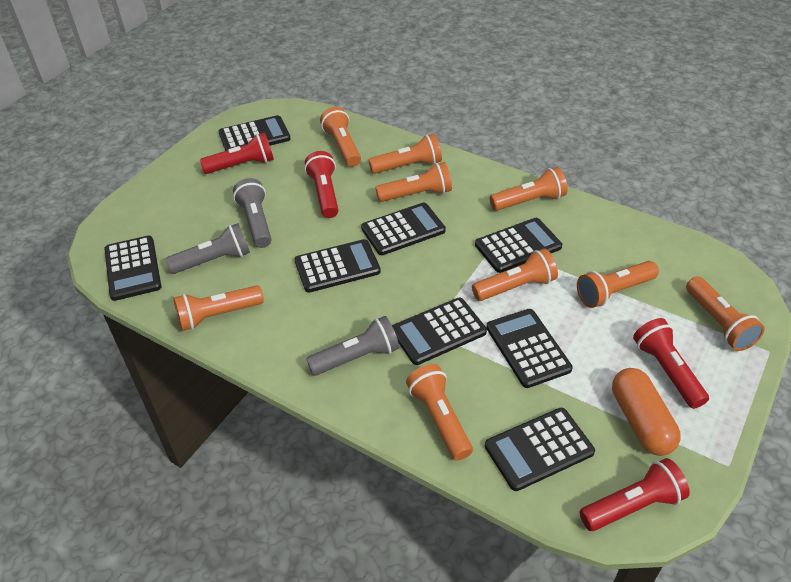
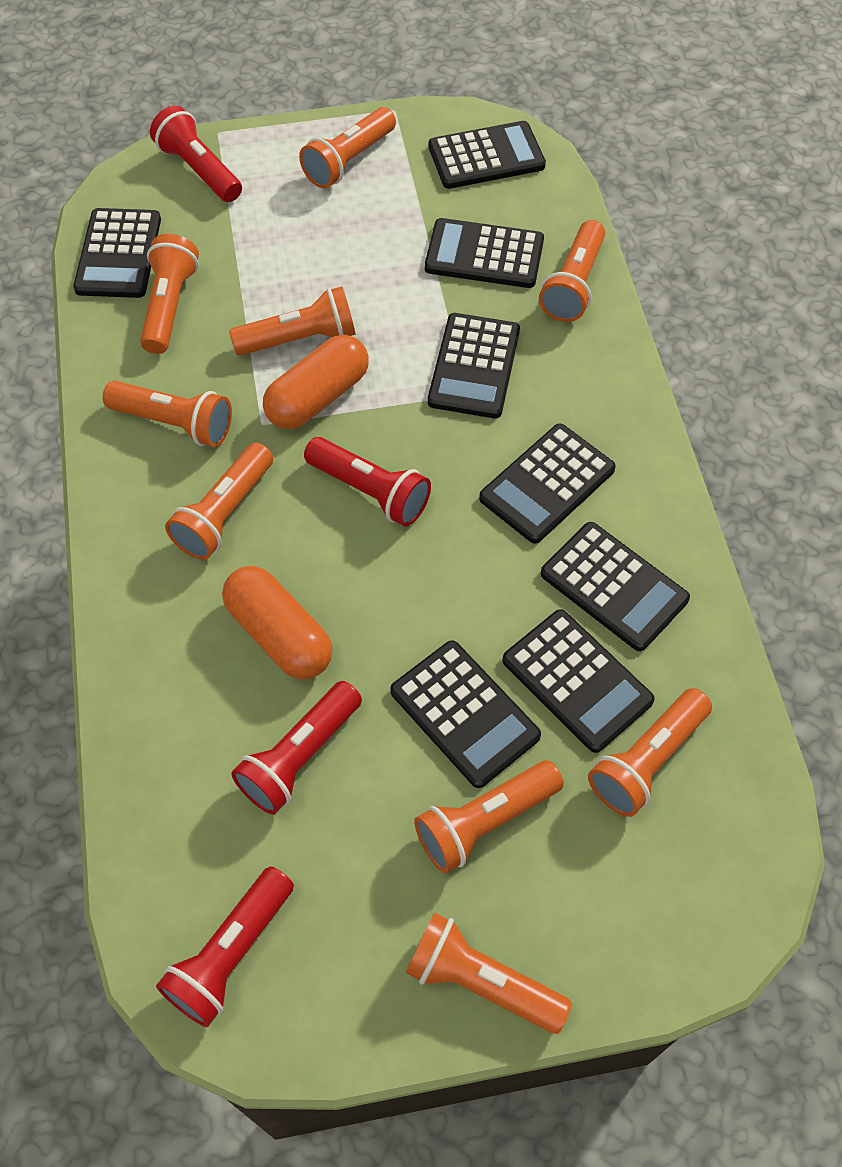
grey flashlight: 3 -> 0
orange capsule: 1 -> 2

